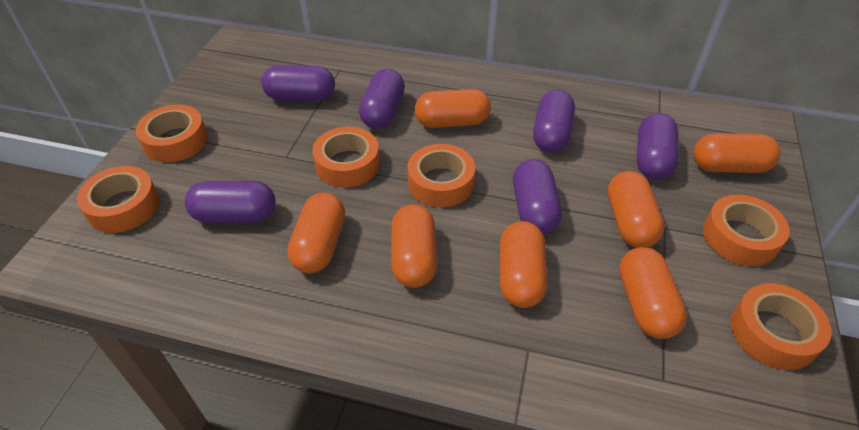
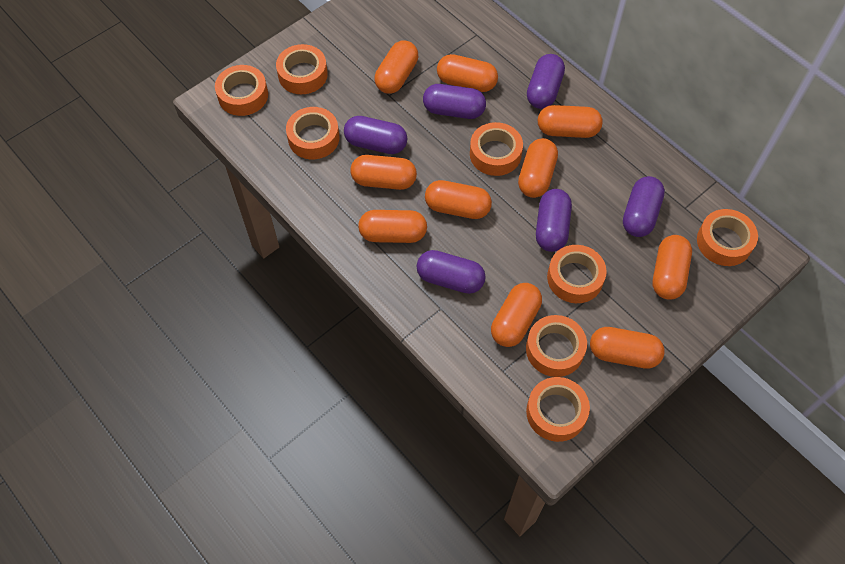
orange capsule: 7 -> 10
orange tape: 6 -> 8

